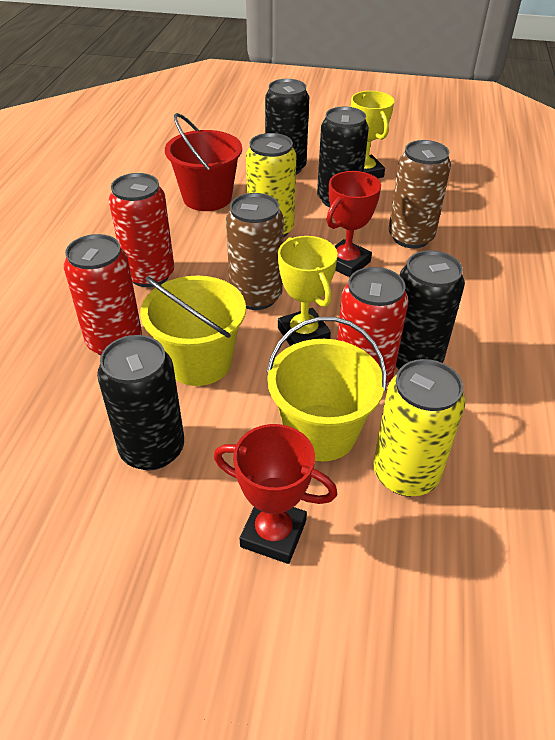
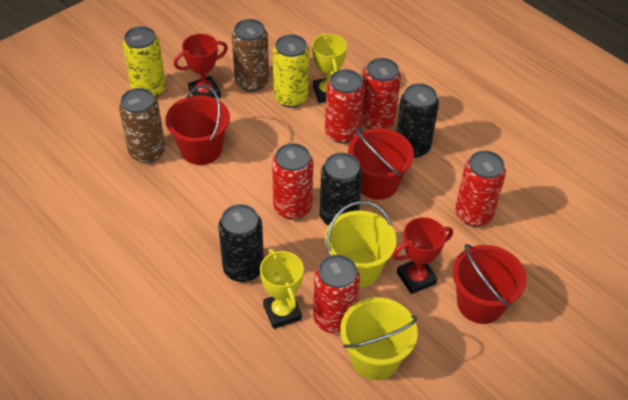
black can: 4 -> 3
red bucket: 1 -> 3
red can: 3 -> 5

